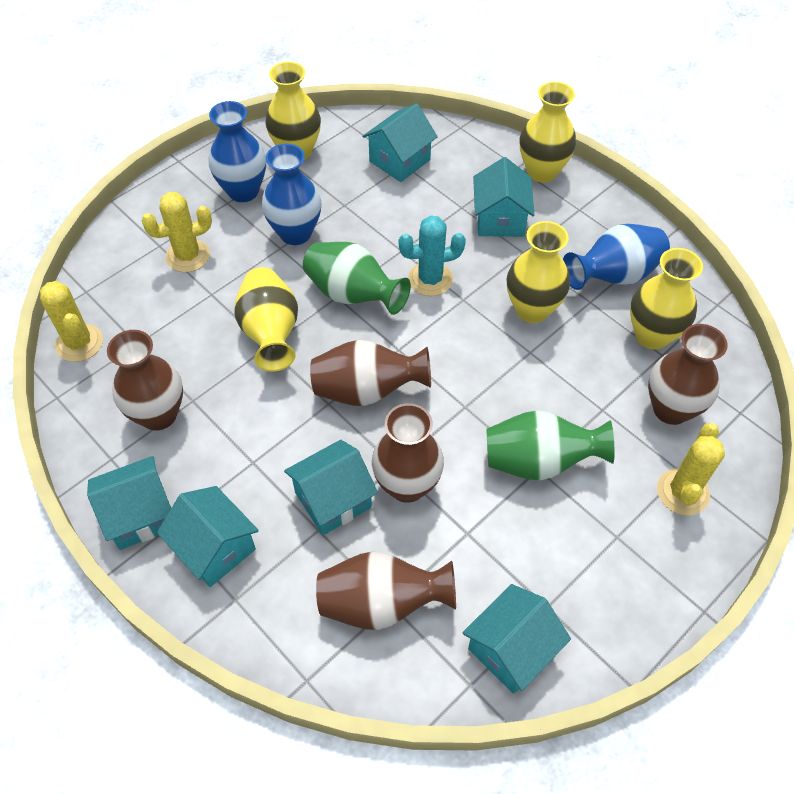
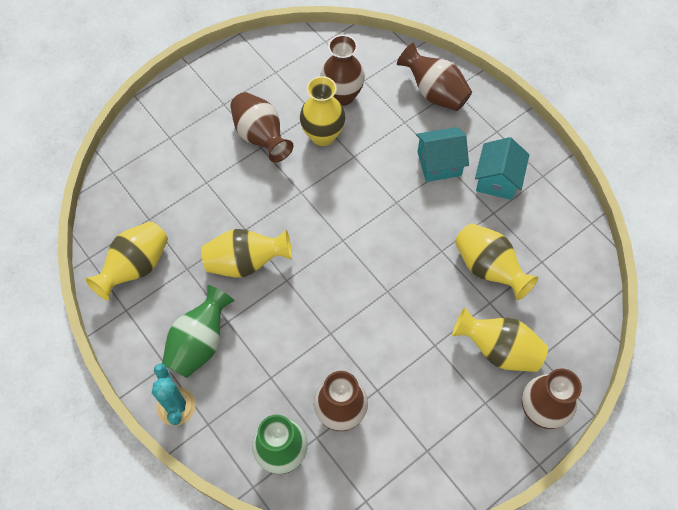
blue vase: 3 -> 0
turquoise house: 6 -> 2
yellow cactus: 3 -> 0

